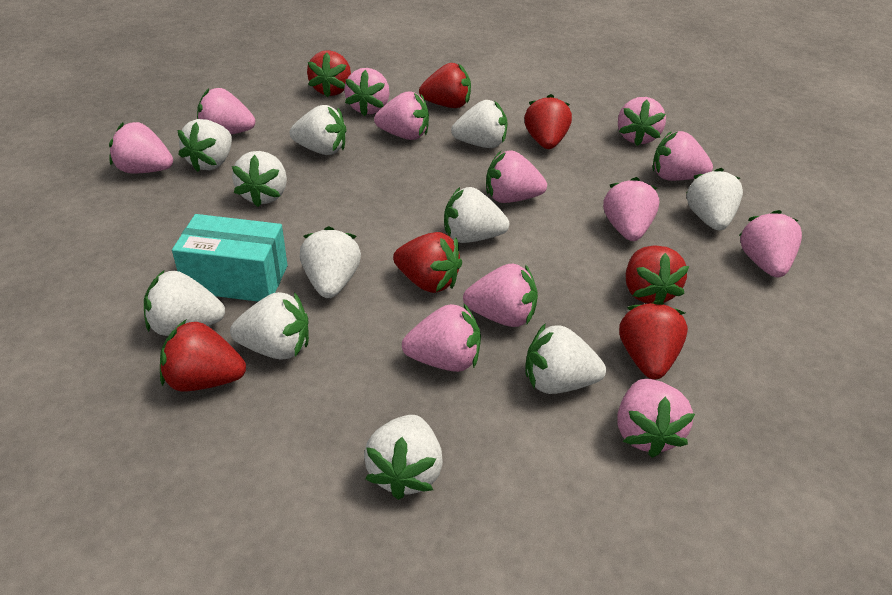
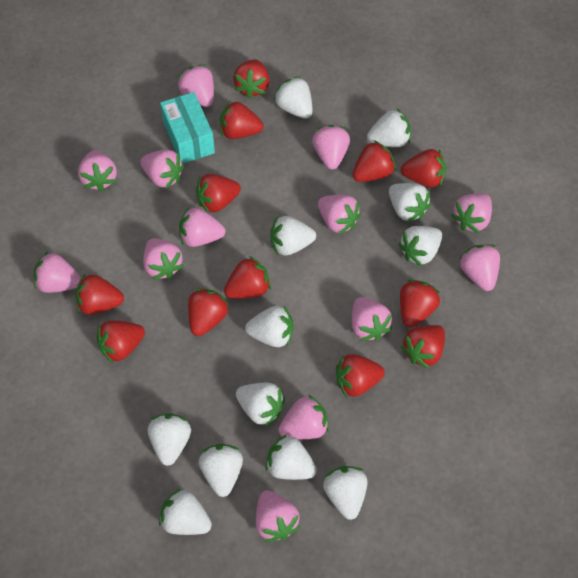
pink strawberry: 12 -> 13
red strawberry: 7 -> 12
white strawberry: 11 -> 12

